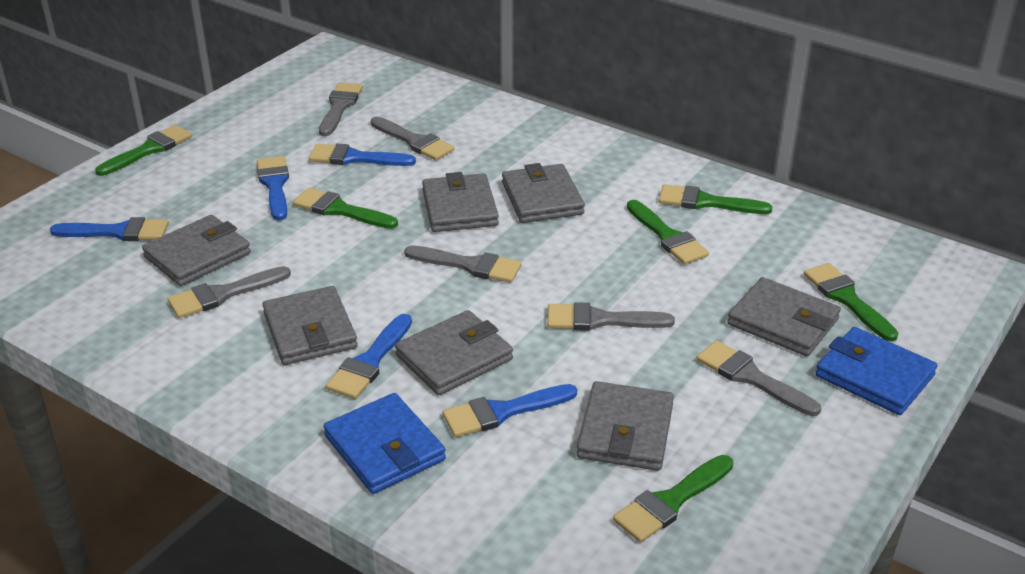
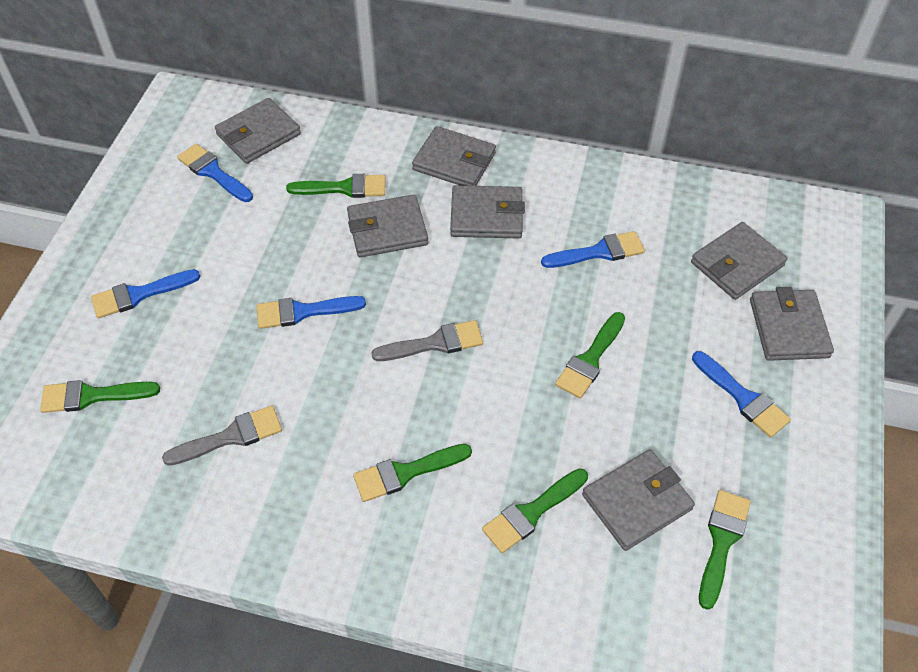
blue wallet: 2 -> 0
grey brush: 6 -> 2

